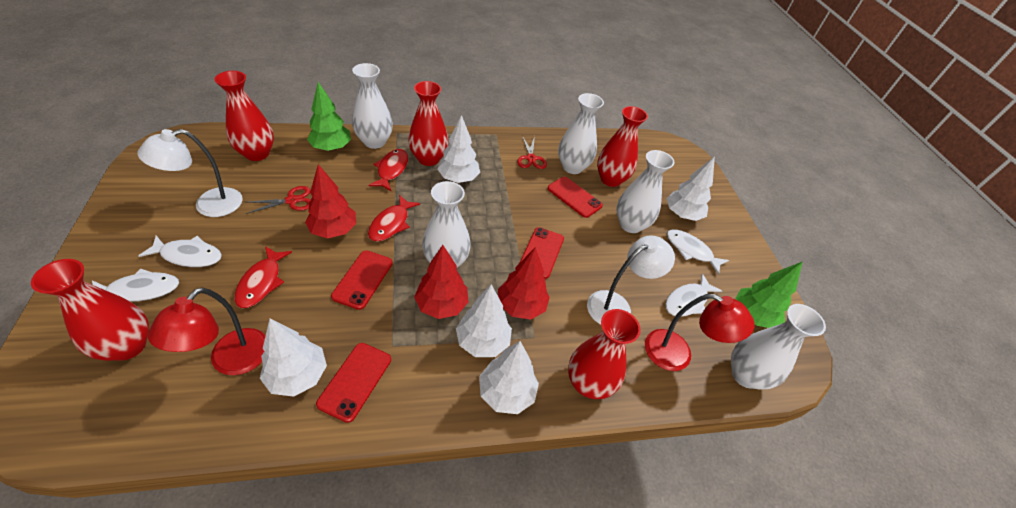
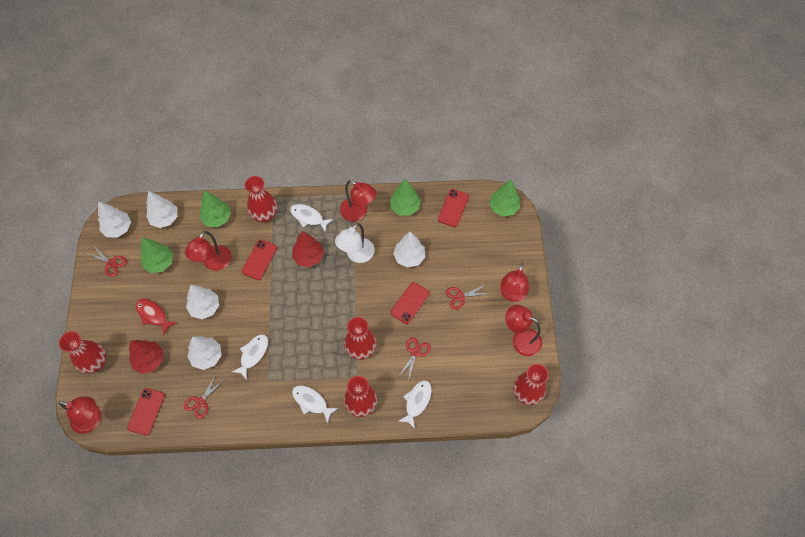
green tree: 2 -> 4
red fish: 3 -> 1
red lamp: 2 -> 5
red scissors: 2 -> 4
red tree: 3 -> 2
white lamp: 2 -> 1
white vase: 5 -> 0

